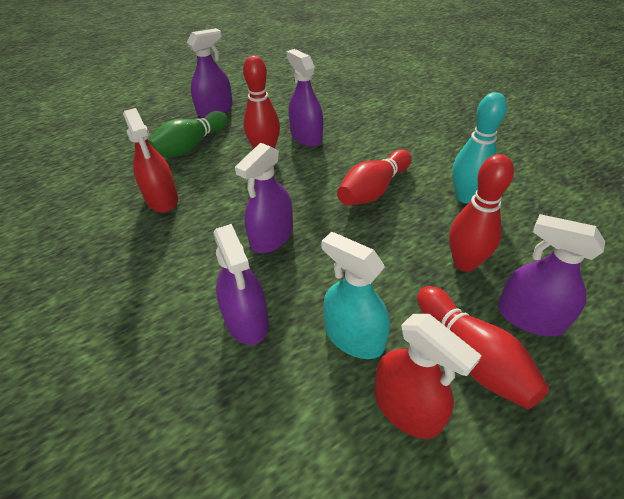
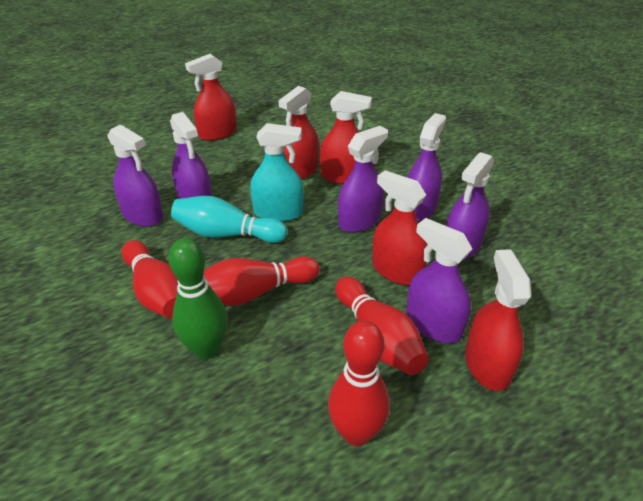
purple spray bottle: 5 -> 6
red spray bottle: 2 -> 5

